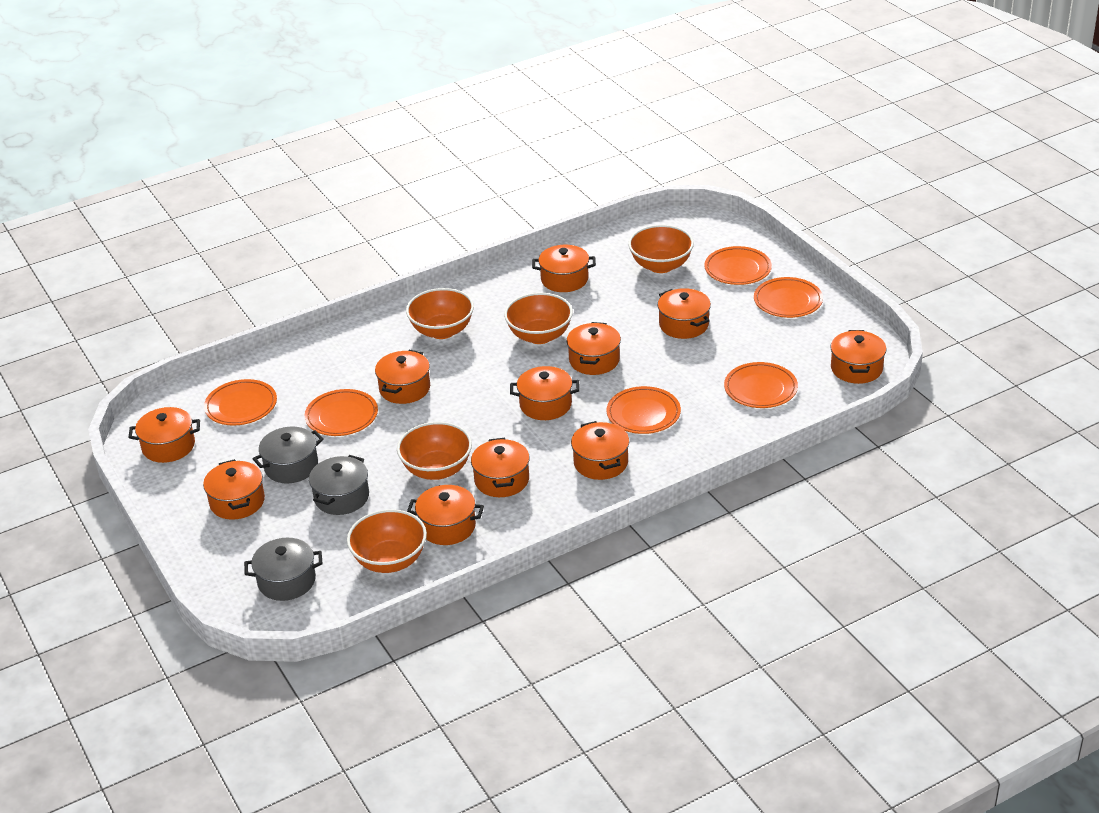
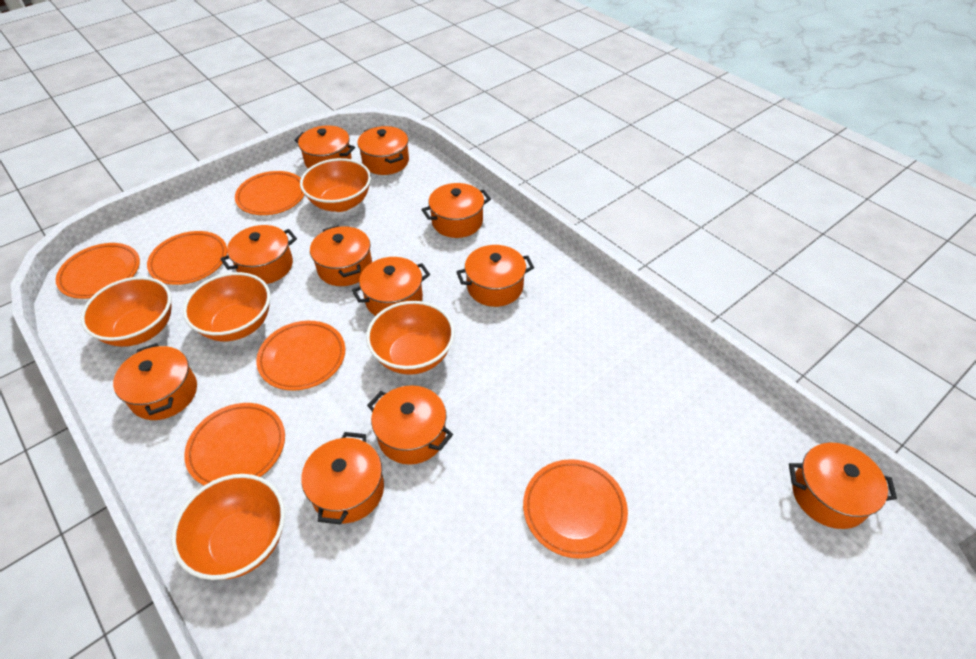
grey pot: 3 -> 0

